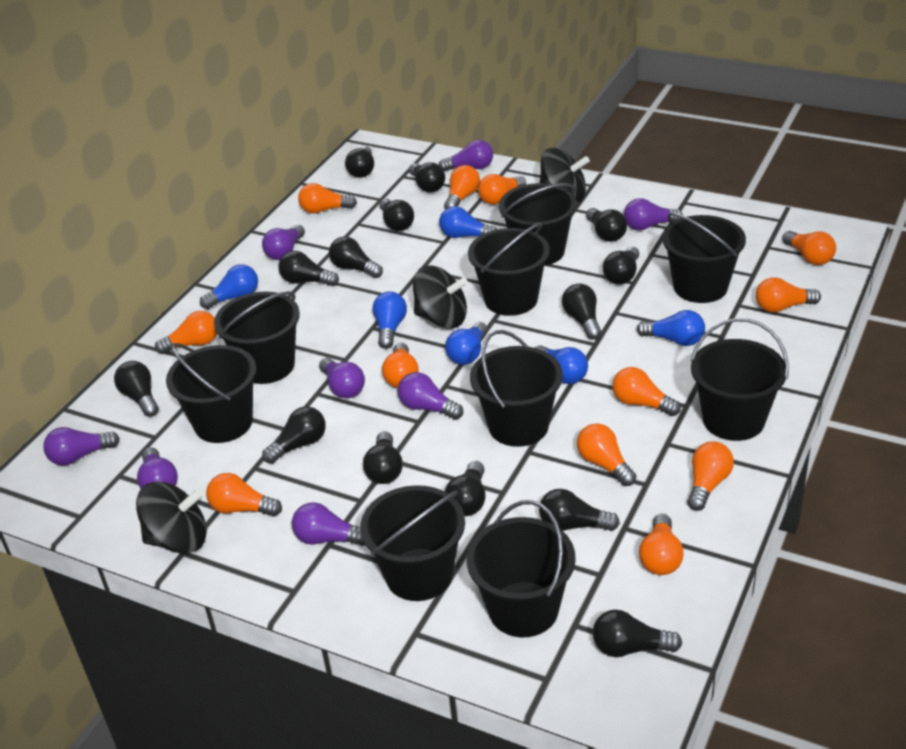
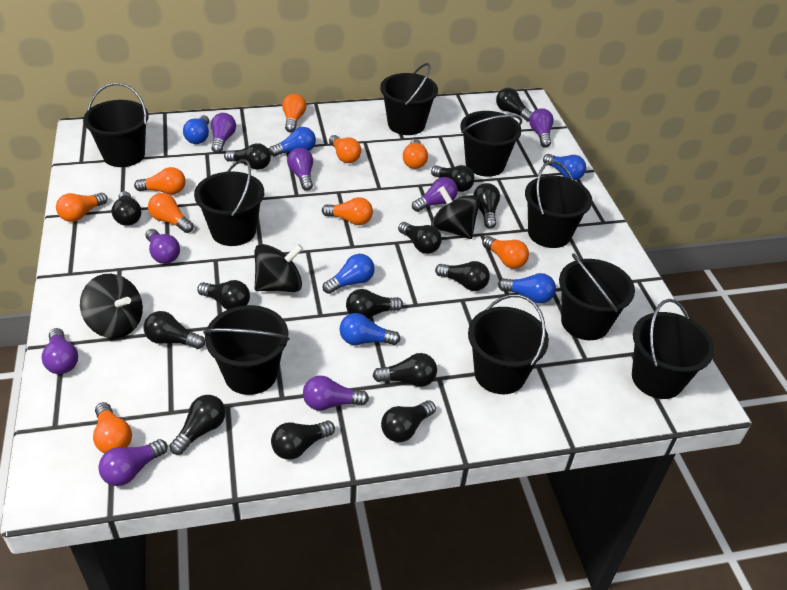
orange light bulb: 12 -> 9

